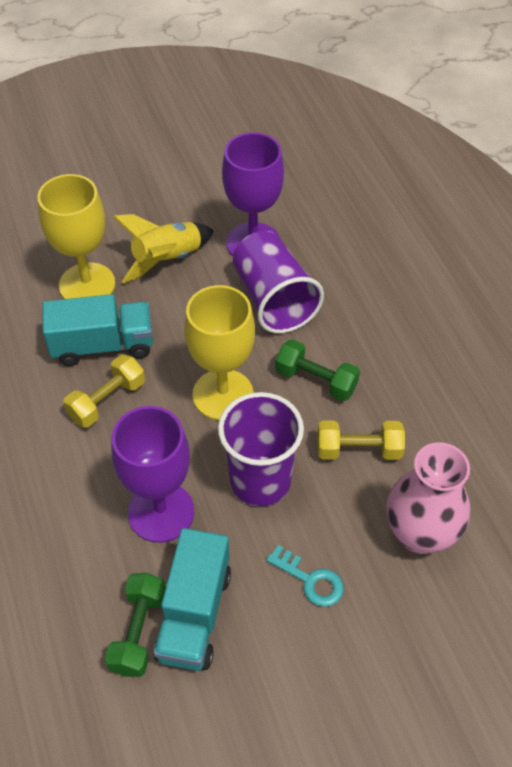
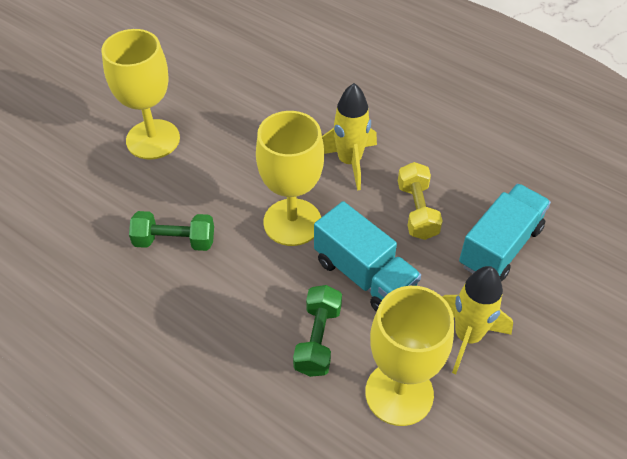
pink vase: 1 -> 0
purple cup: 2 -> 0
purple goblet: 2 -> 0
turquoise key: 1 -> 0
yellow dumbbell: 2 -> 1
yellow goblet: 2 -> 3
yellow rocket: 1 -> 2

